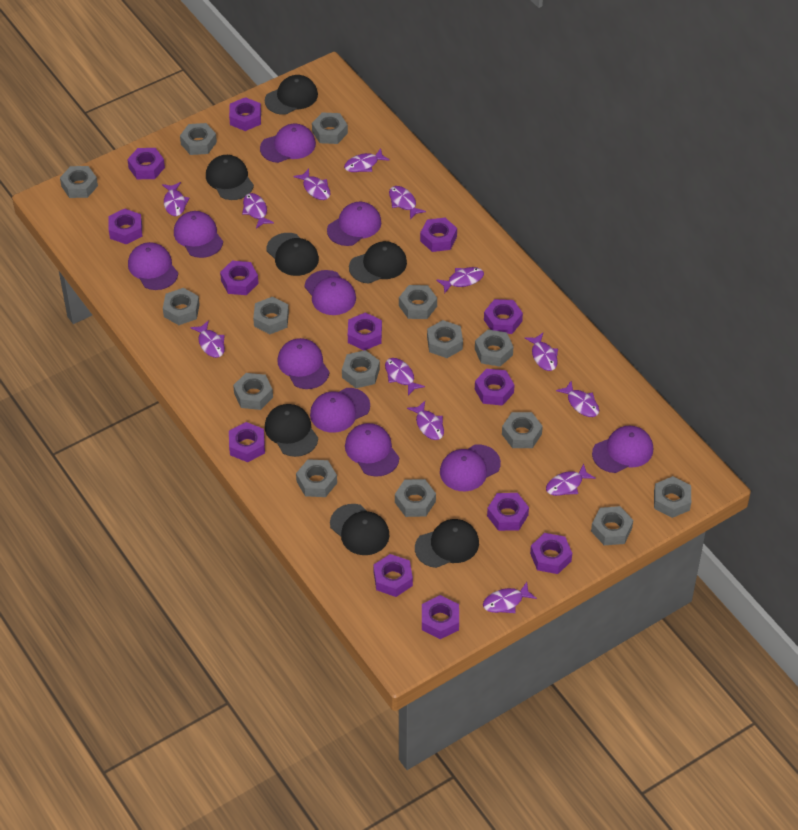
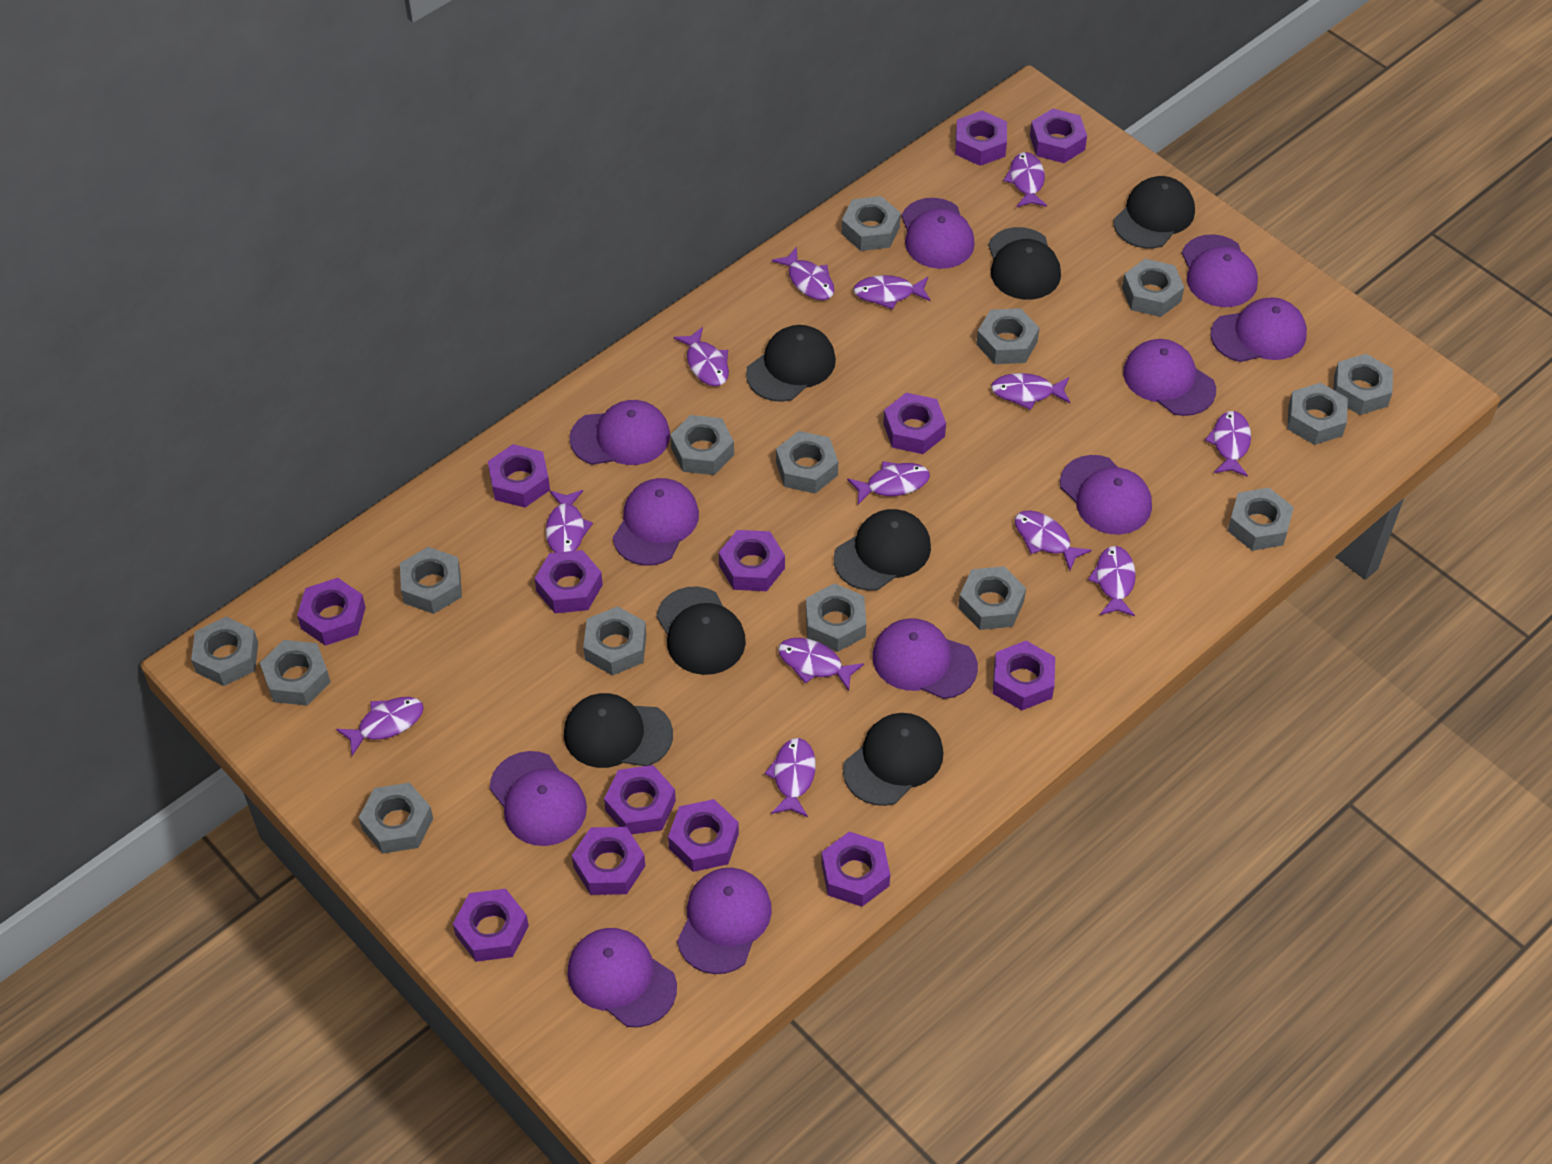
purple cap: 10 -> 11

